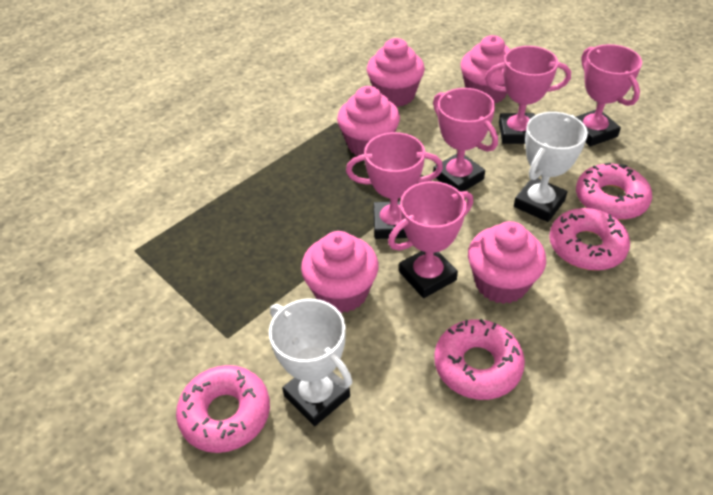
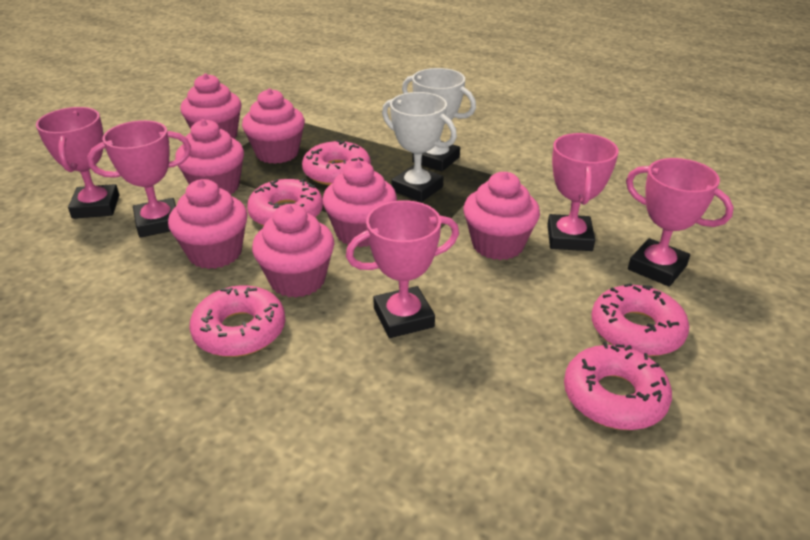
pink cupcake: 5 -> 7
pink donut: 4 -> 5

